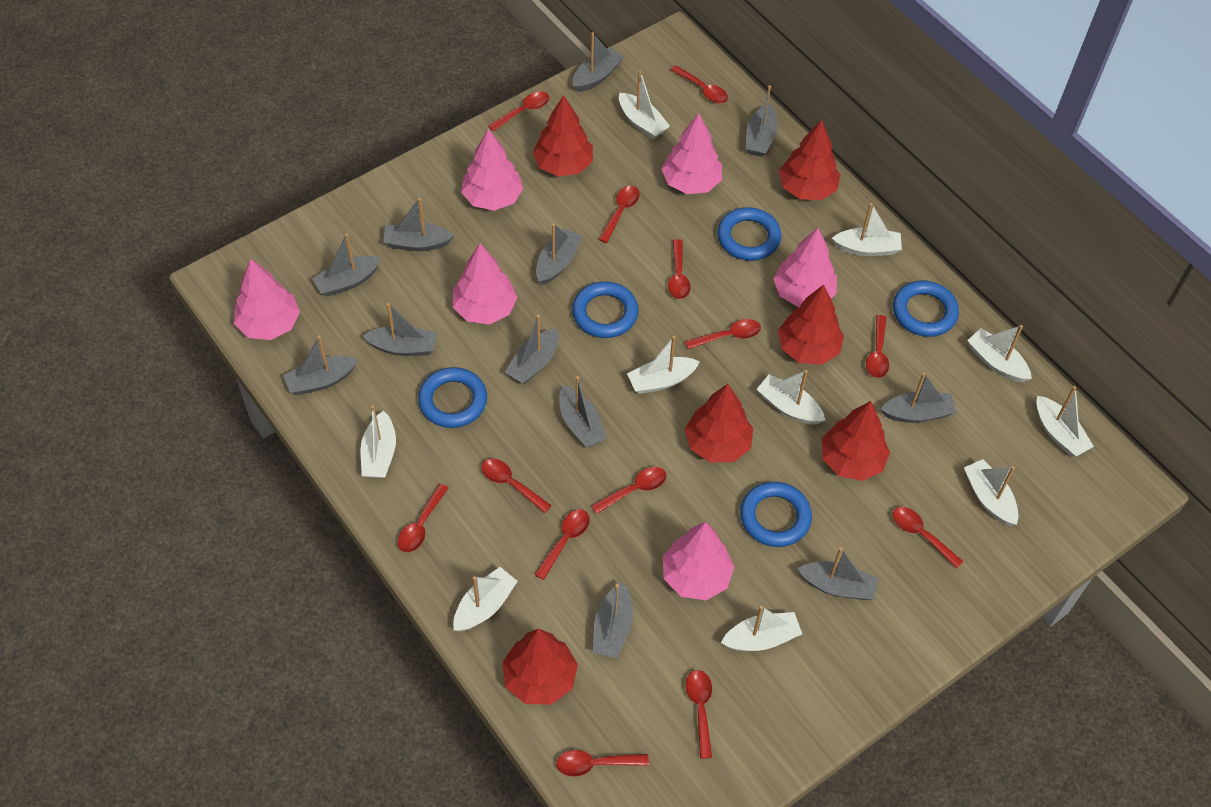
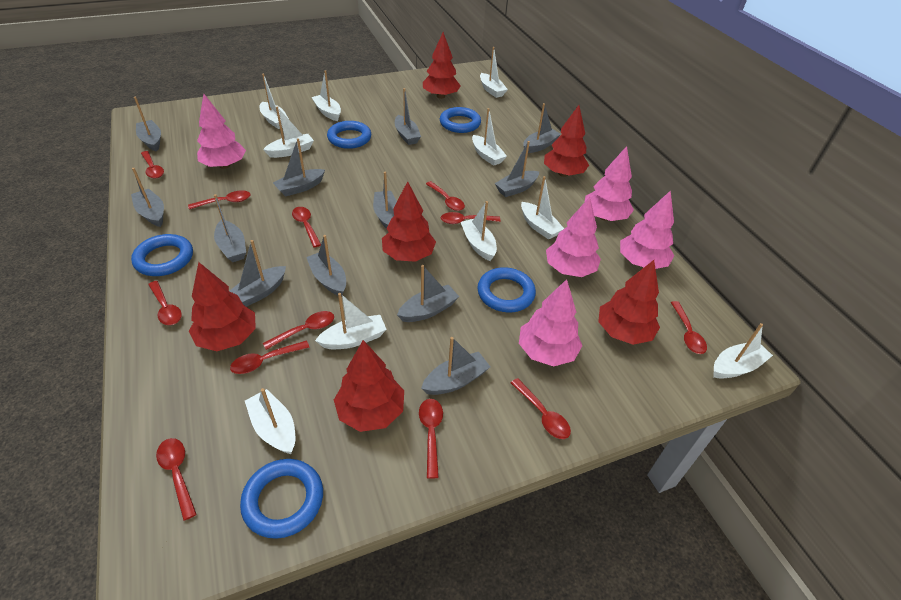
pink tree: 6 -> 5
red spoon: 13 -> 12

